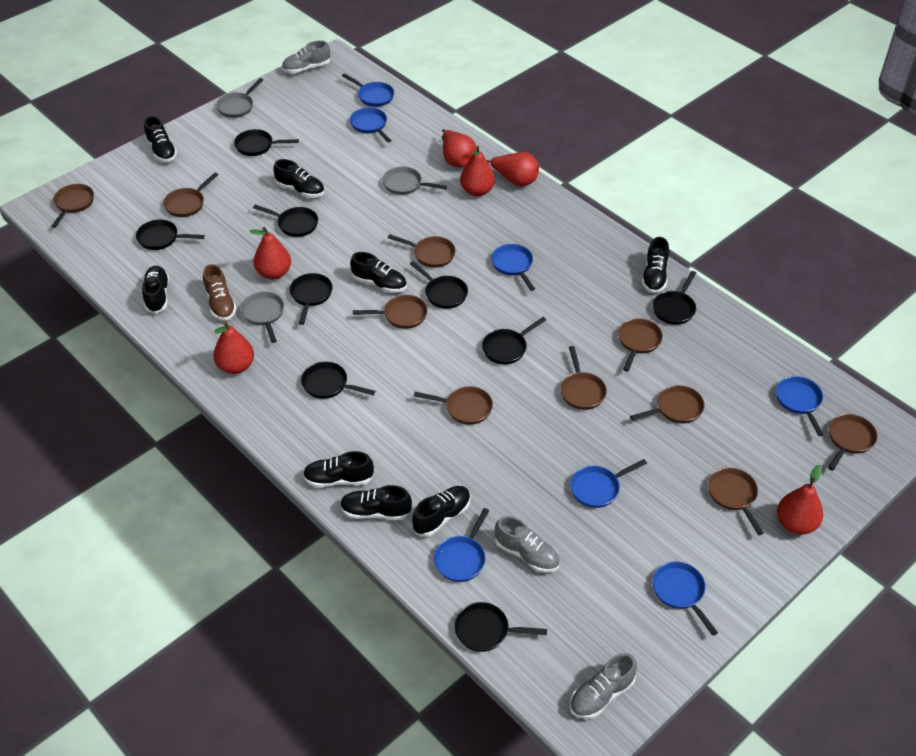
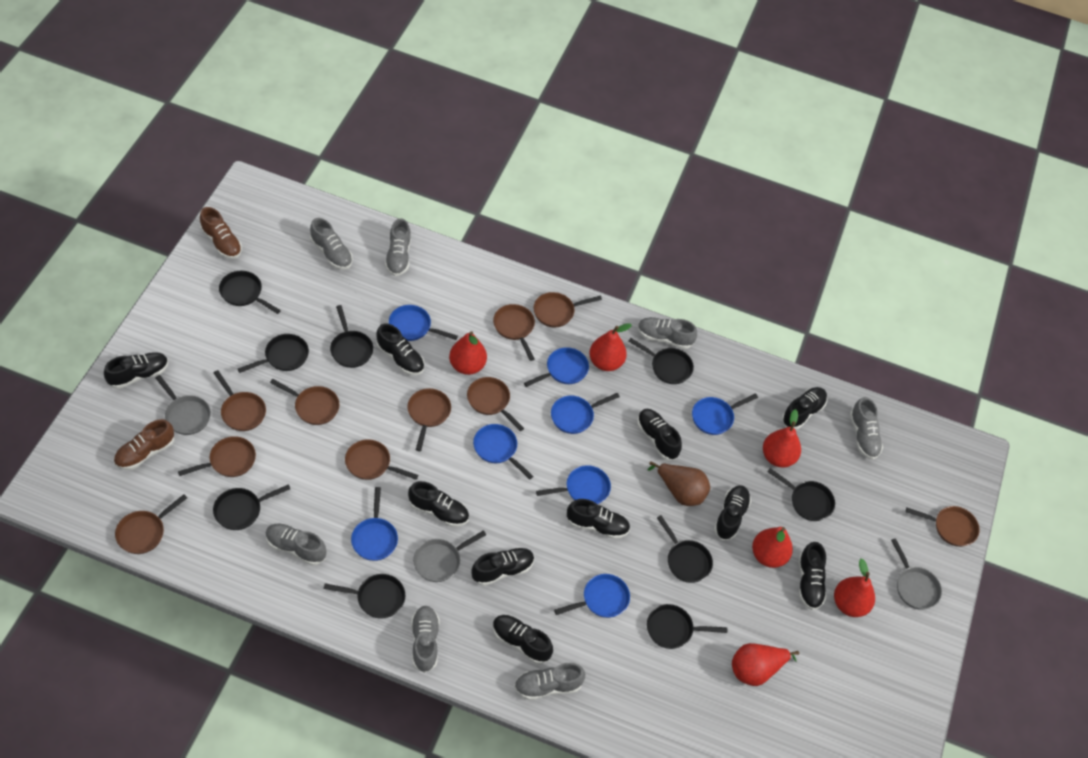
black shoe: 8 -> 10
blue pan: 7 -> 8
brown pear: 0 -> 1
brown shoe: 1 -> 2
grey shoe: 3 -> 7

